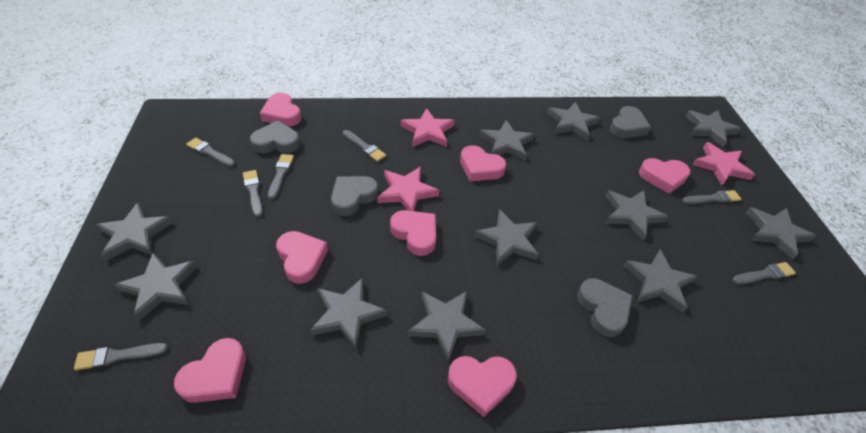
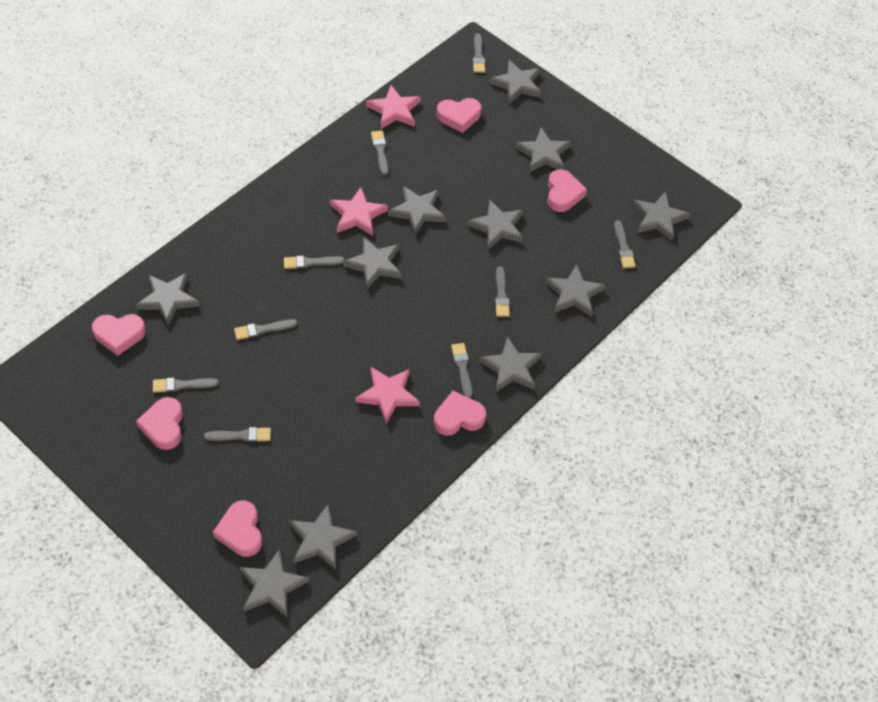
grey brush: 7 -> 9
grey heart: 4 -> 0
pink heart: 7 -> 6

